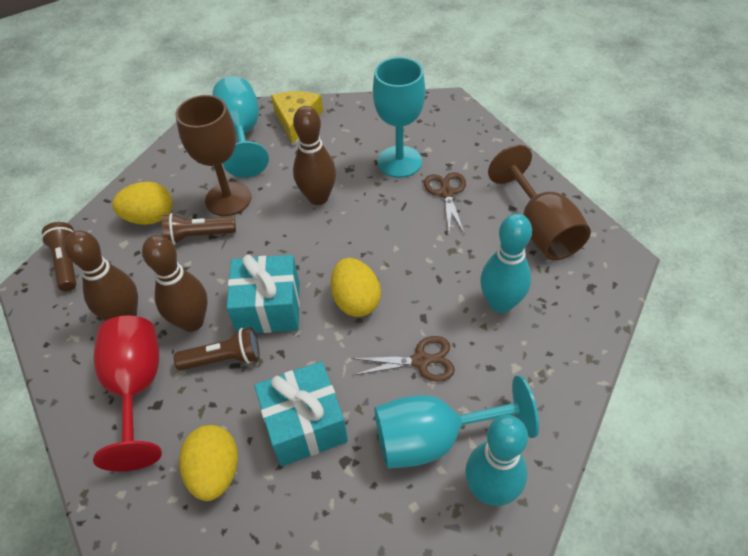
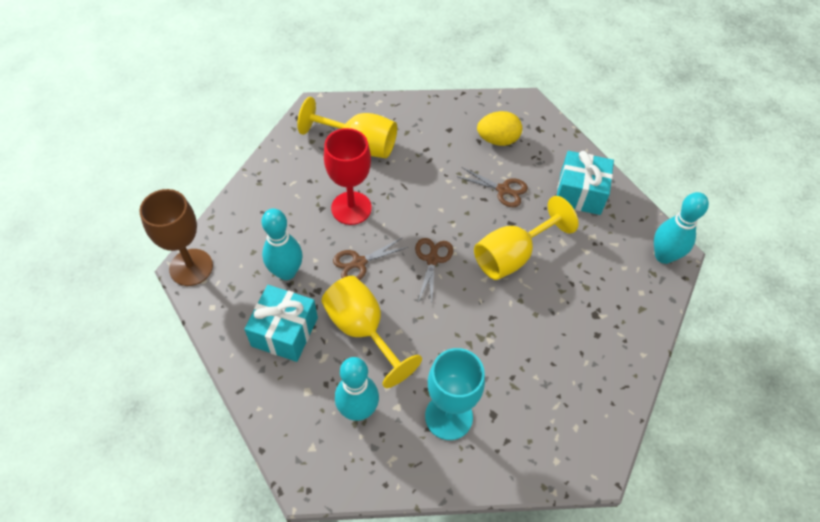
brown bowling pin: 3 -> 0
brown flashlight: 3 -> 0
brown goblet: 2 -> 1
brown scissors: 2 -> 3
turquoise bowling pin: 2 -> 3
turquoise goblet: 3 -> 1
yellow cheese: 1 -> 0
yellow egg: 3 -> 1
yellow goblet: 0 -> 3

